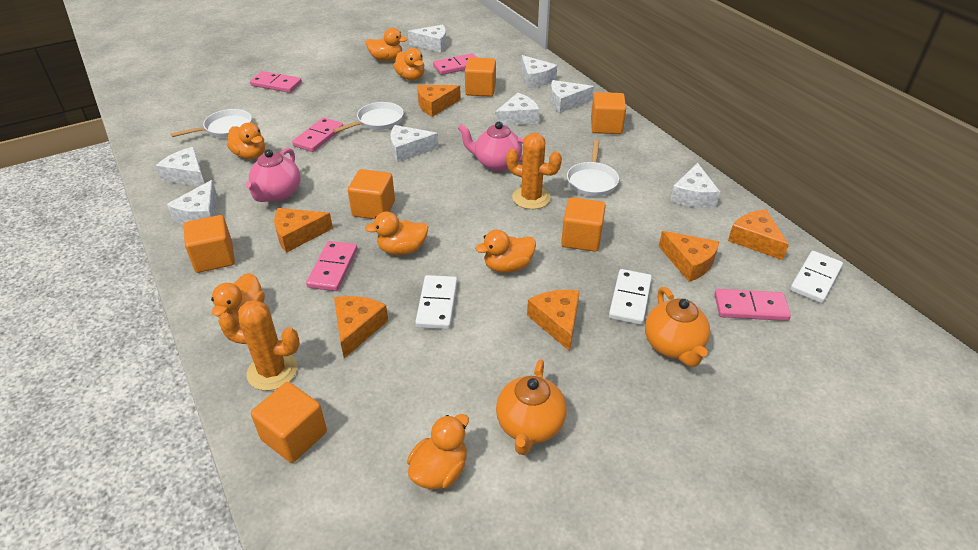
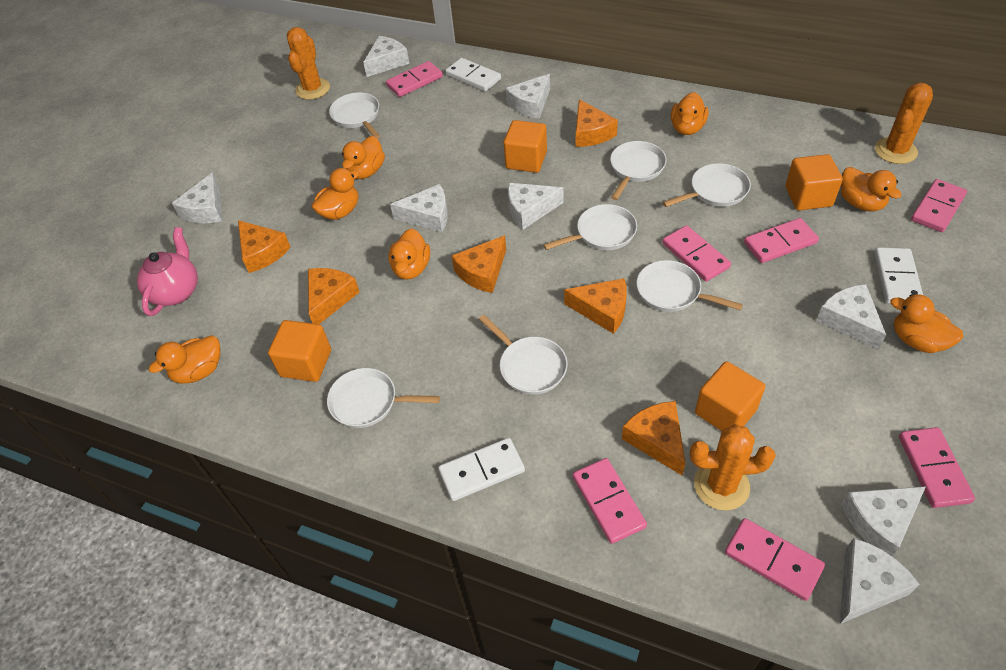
orange cactus: 2 -> 3
orange cube: 6 -> 4
orange teapot: 2 -> 0
pink domino: 5 -> 7
pink teapot: 2 -> 1
white pan: 3 -> 7

